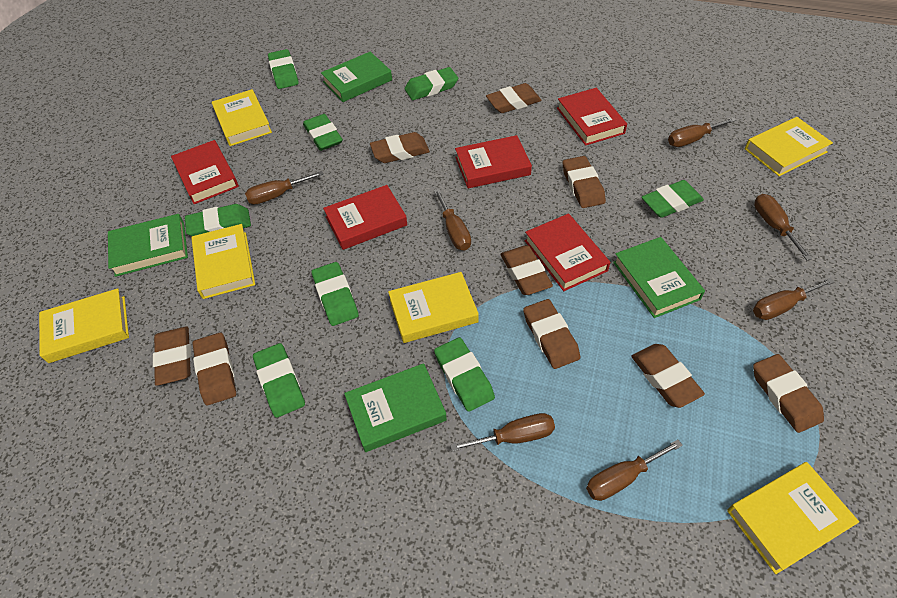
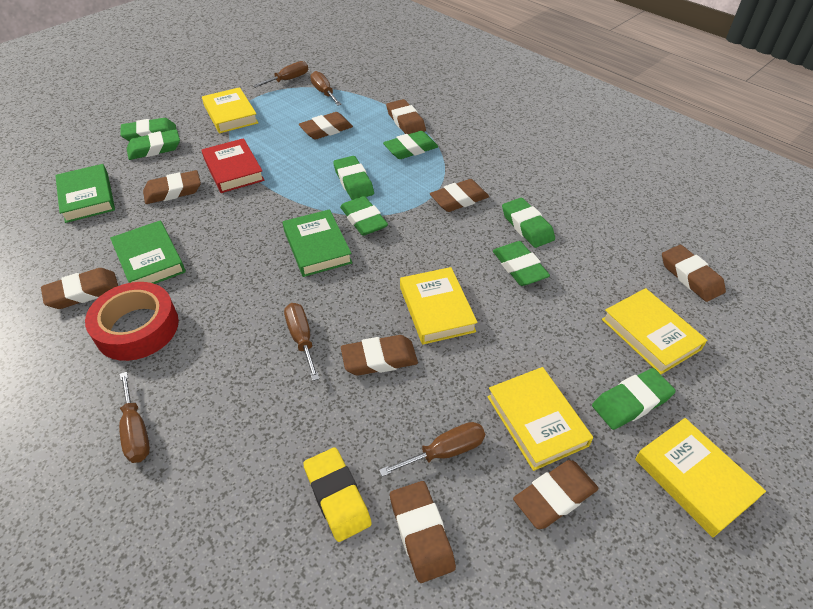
brown screwdriver: 7 -> 5
green book: 4 -> 3
red book: 5 -> 1
red tape: 0 -> 1
yellow book: 6 -> 5
yellow eraser: 0 -> 1

